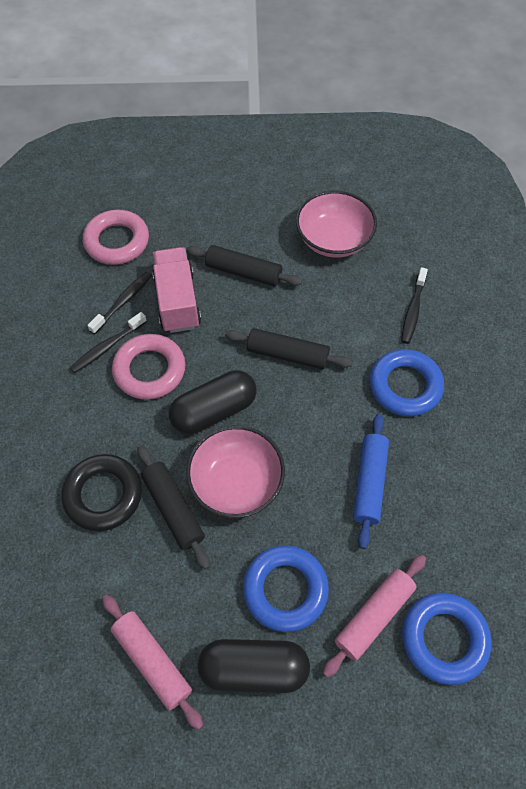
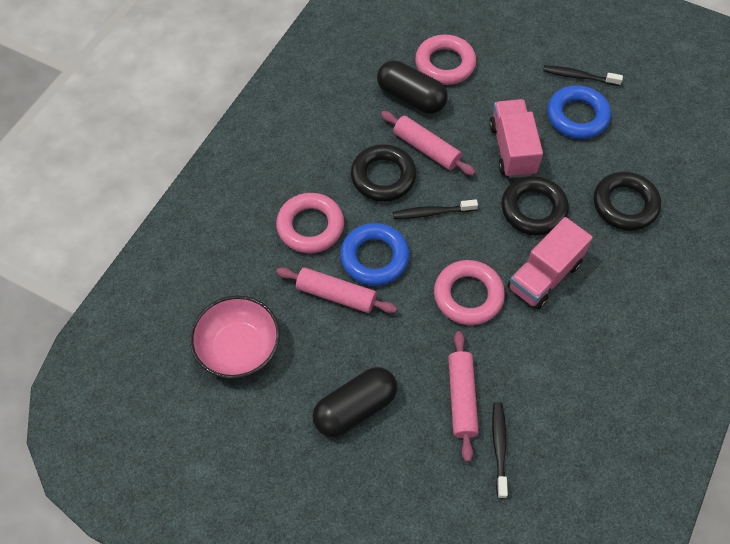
black ring: 1 -> 3
black rolling pin: 3 -> 0
blue ring: 3 -> 2
blue rolling pin: 1 -> 0
pink bowl: 2 -> 1
pink ring: 2 -> 3
pink rolling pin: 2 -> 3
pink truck: 1 -> 2

